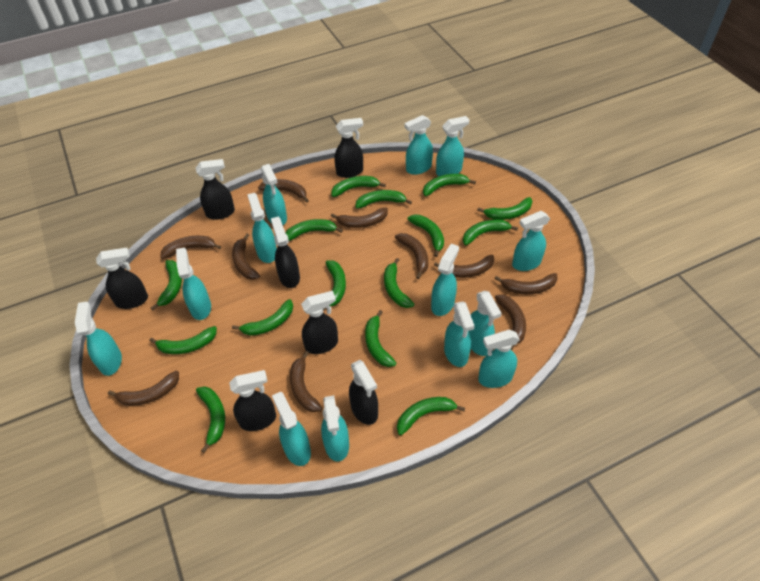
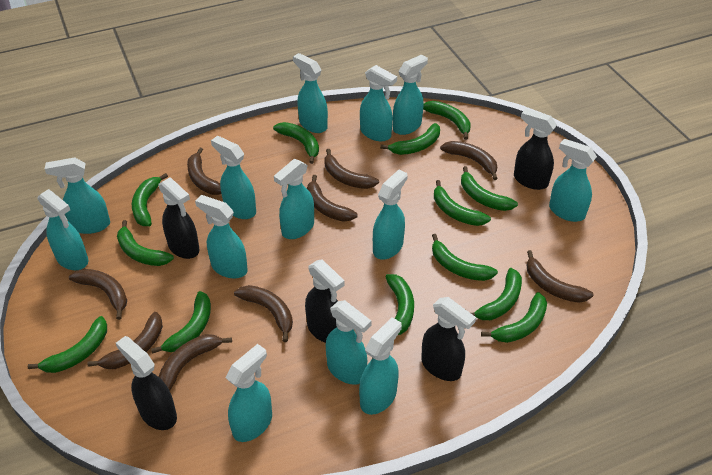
black spray bottle: 7 -> 5
brown banana: 10 -> 9
green banana: 15 -> 13

